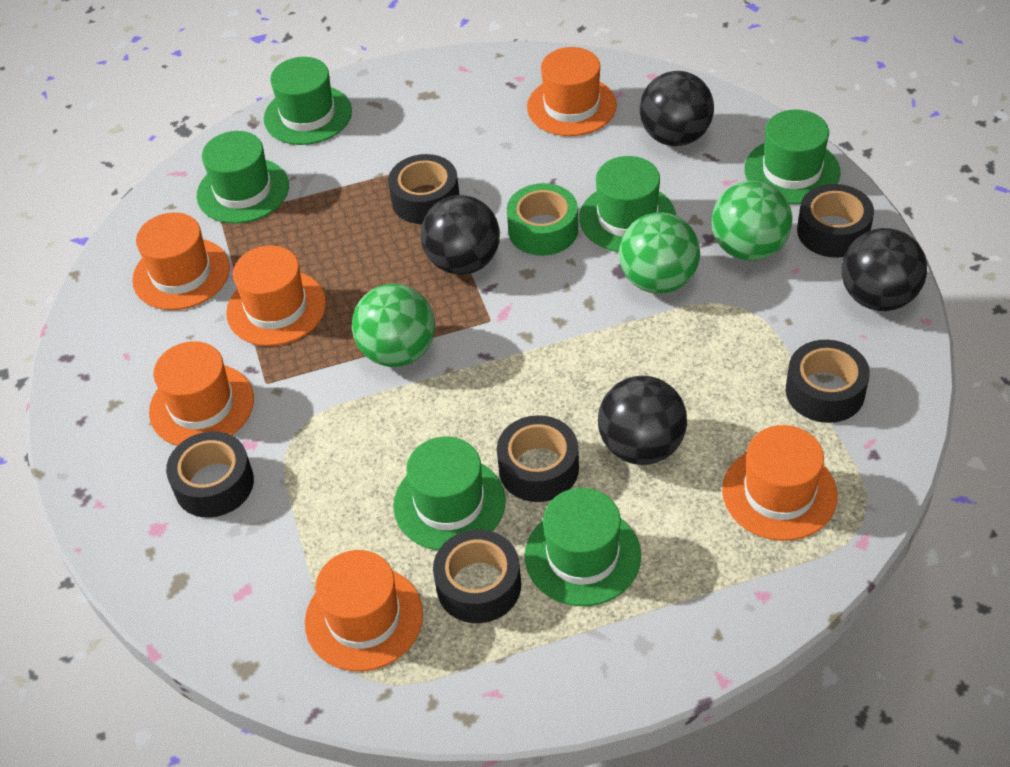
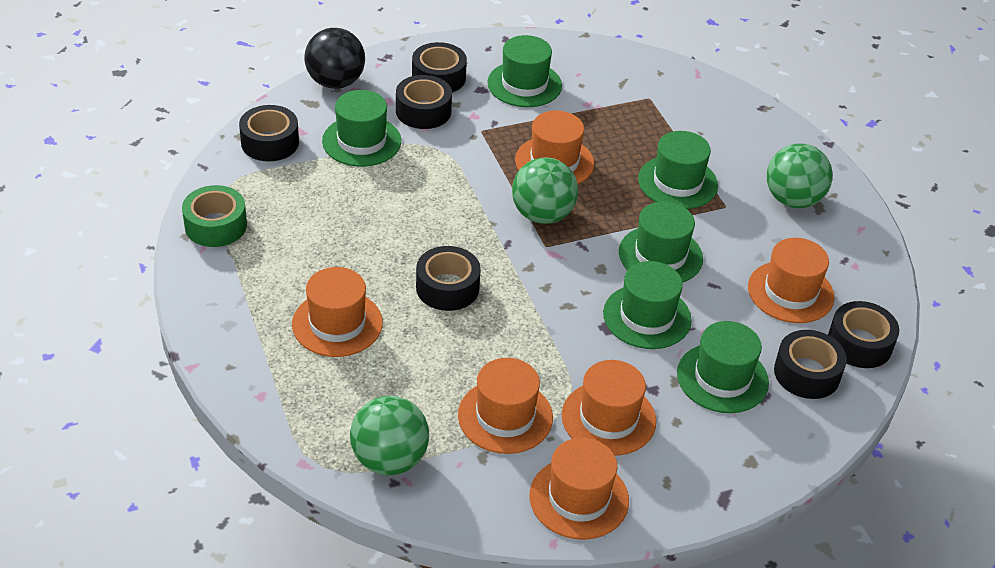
black ball: 4 -> 1

